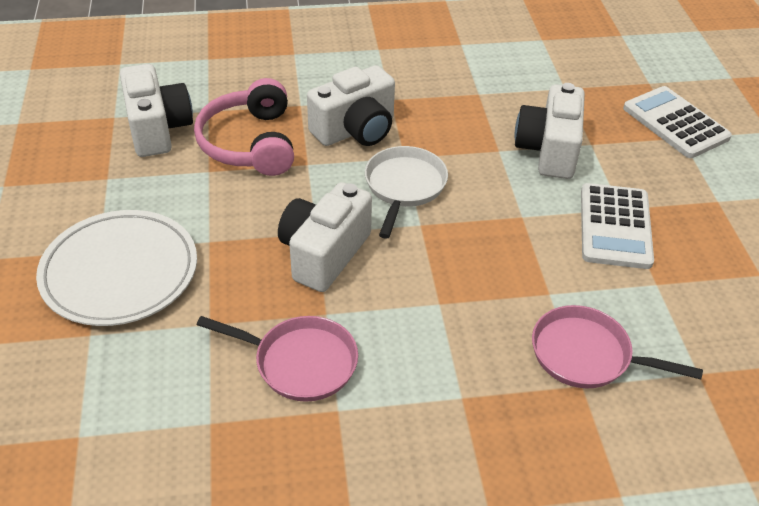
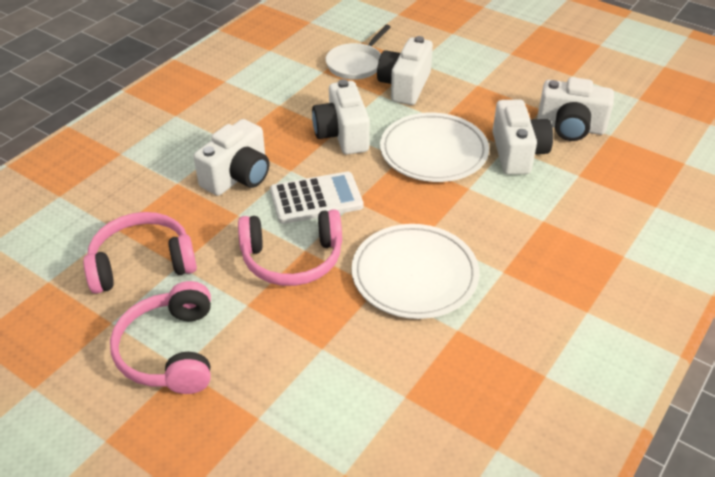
pink headphones: 1 -> 3
pink pan: 2 -> 0
white calculator: 2 -> 1
white camera: 4 -> 5
white plate: 1 -> 2

